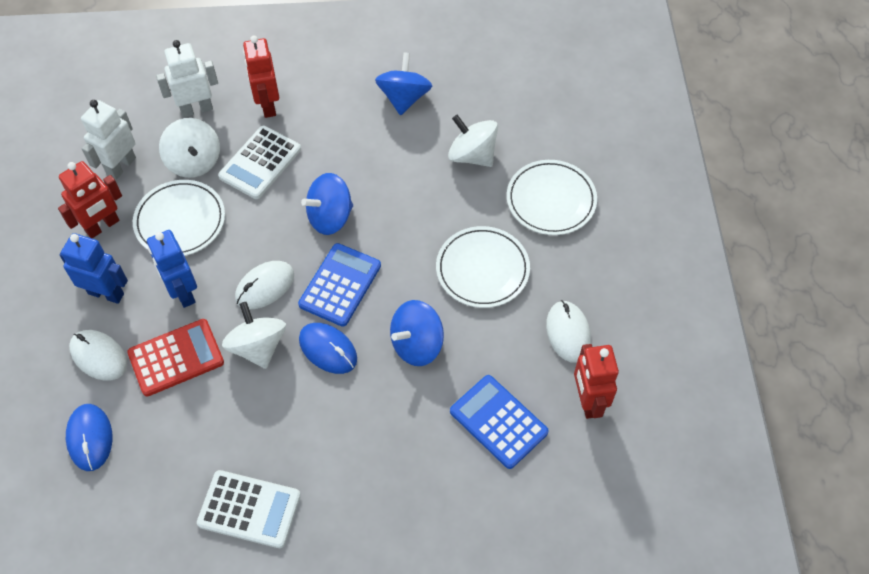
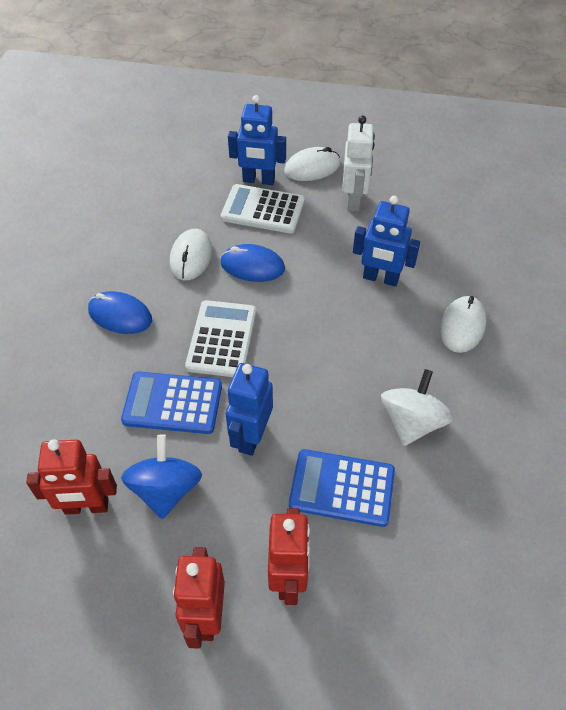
blue robot: 2 -> 3
blue spinning top: 3 -> 1
red calculator: 1 -> 0
white plate: 3 -> 0
white robot: 2 -> 1
white spinning top: 3 -> 1

